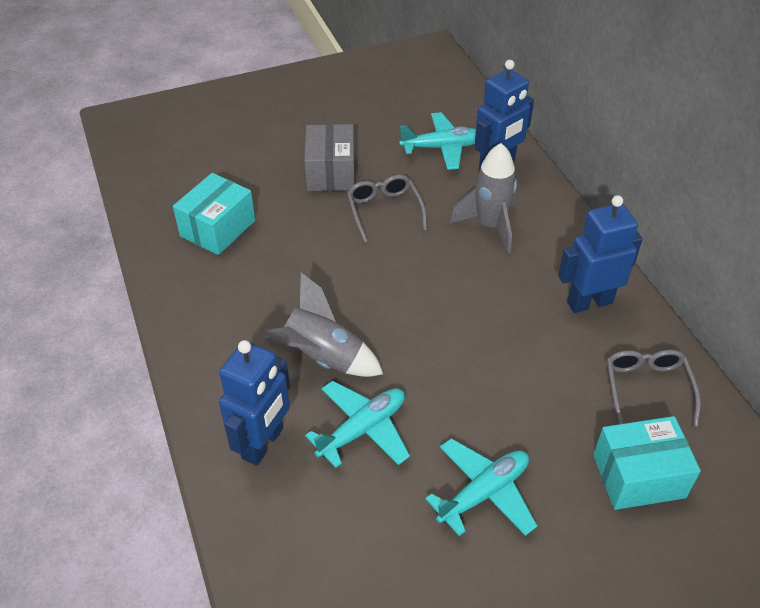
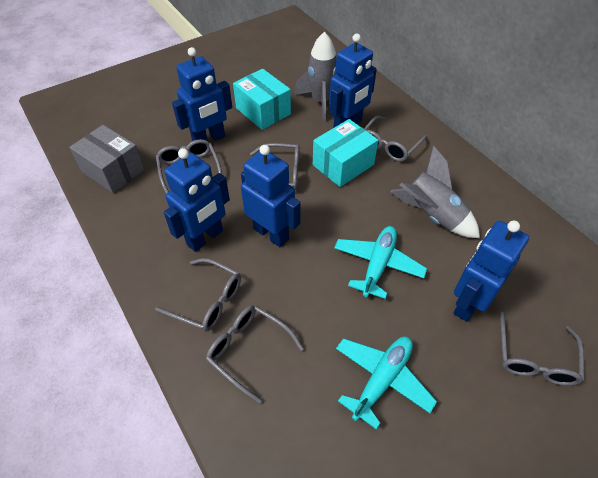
blue robot: 3 -> 5
grey glasses: 2 -> 6
turquoise plane: 3 -> 2

